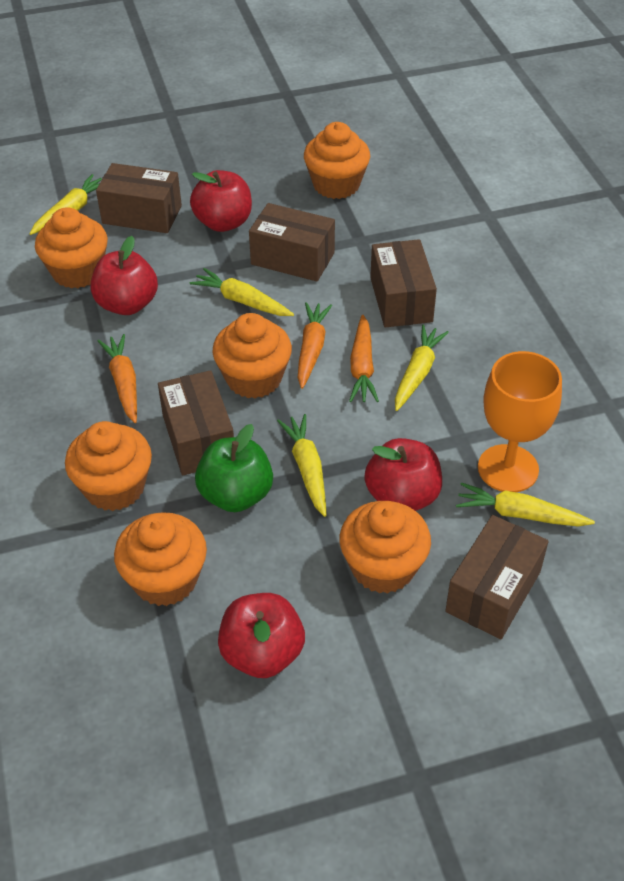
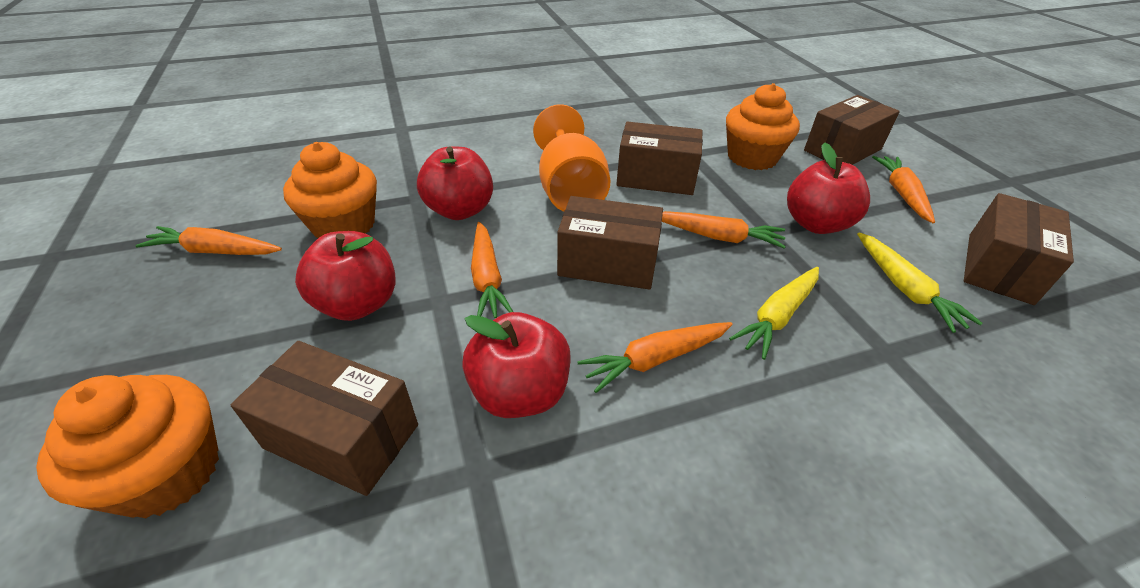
green apple: 1 -> 0
orange carrot: 3 -> 5
orange cupcake: 6 -> 3
yellow carrot: 5 -> 2

